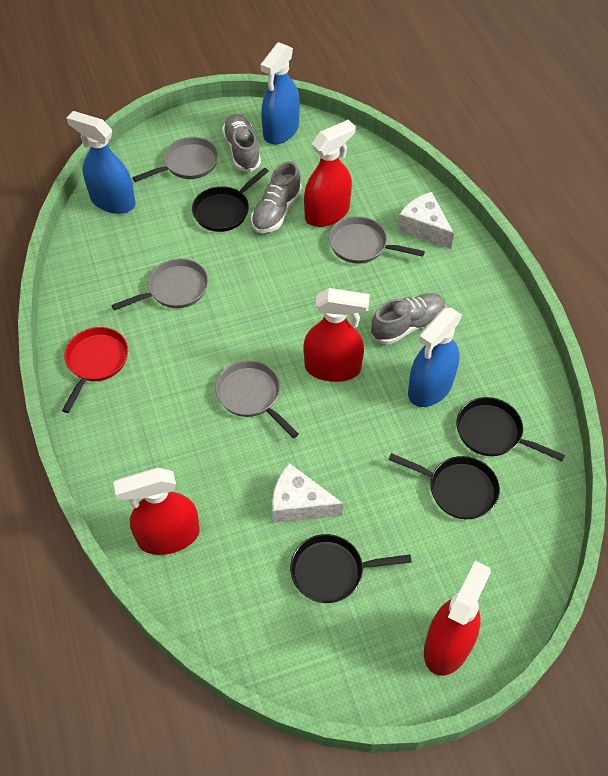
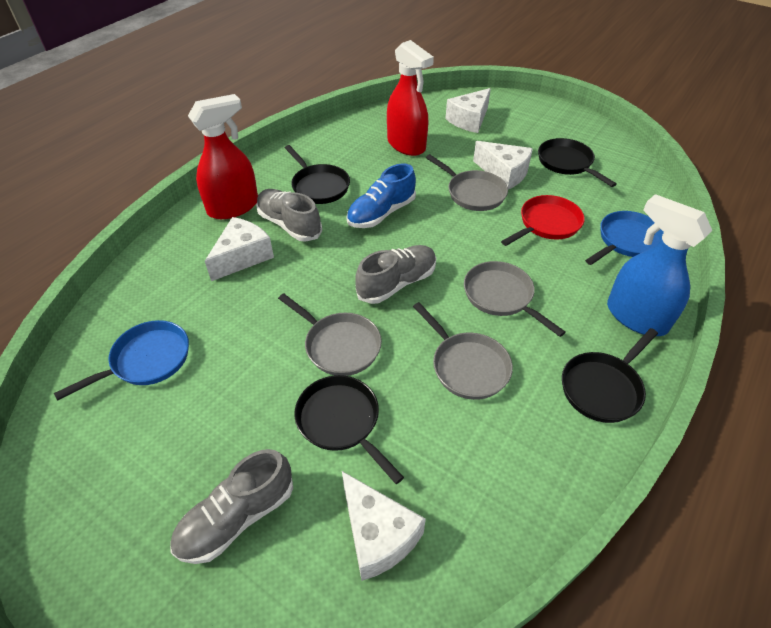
blue pan: 0 -> 2
blue shoe: 0 -> 1
blue spray bottle: 3 -> 1
red spray bottle: 4 -> 2
white cheese: 2 -> 4

